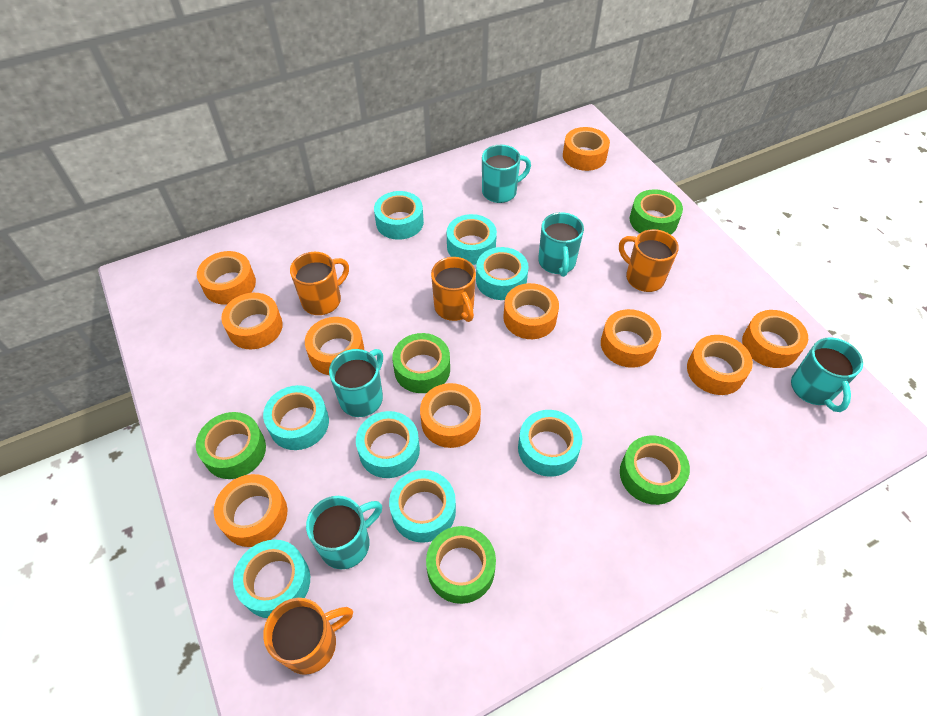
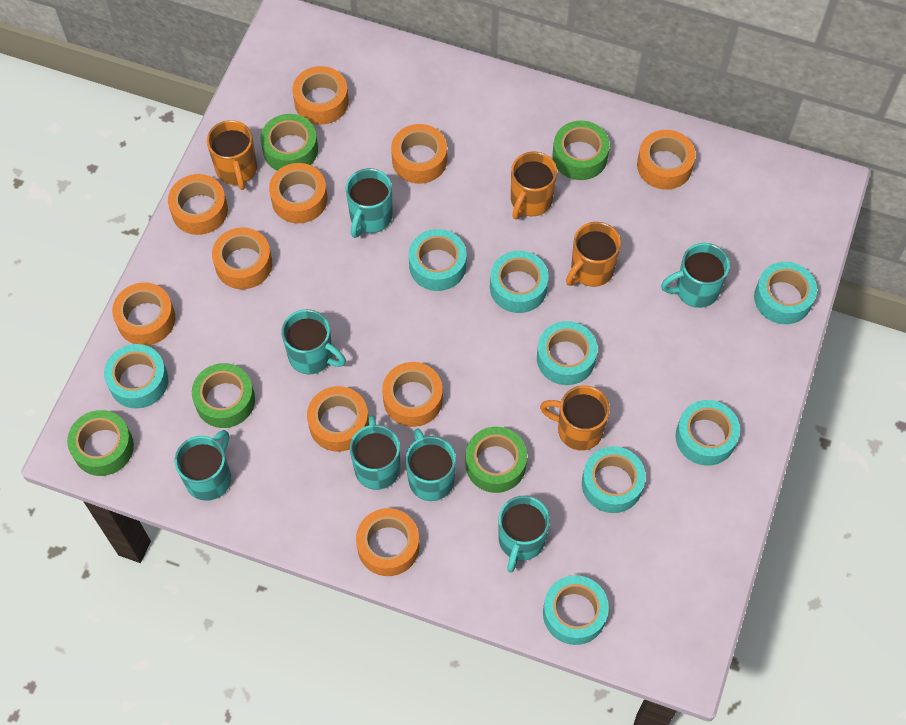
turquoise mug: 5 -> 7

